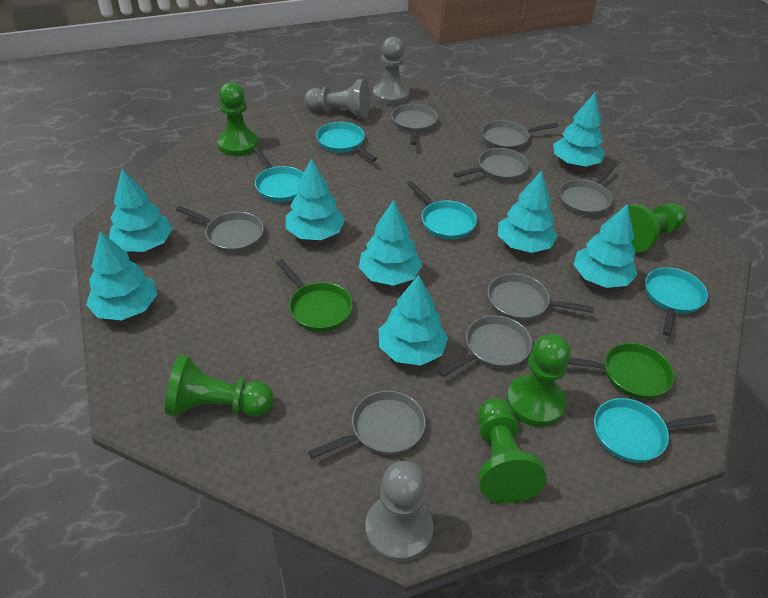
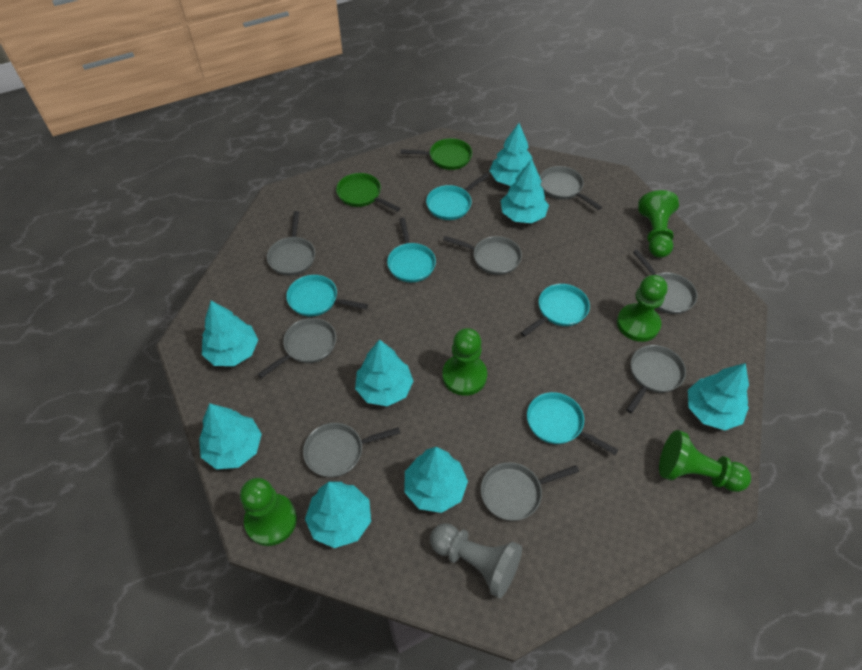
grey pawn: 3 -> 1

